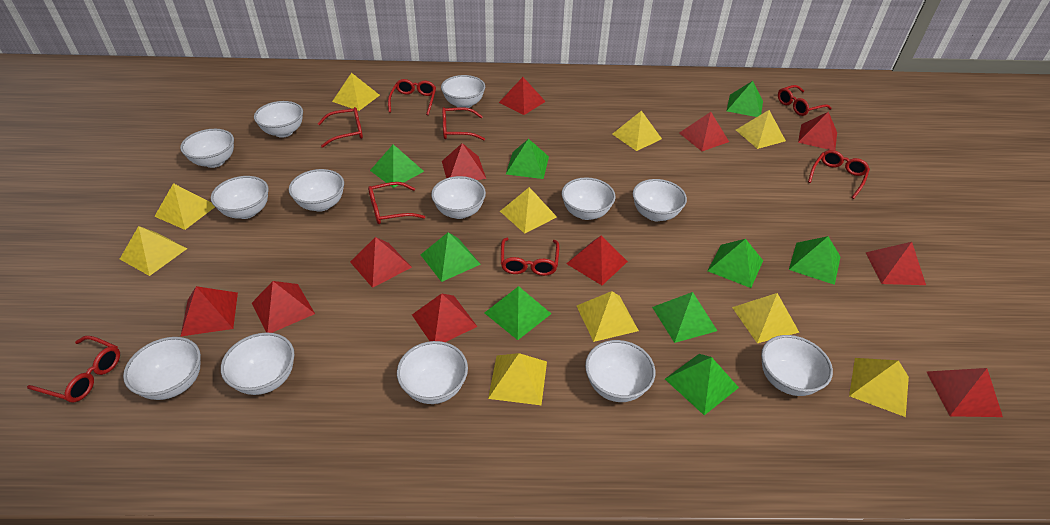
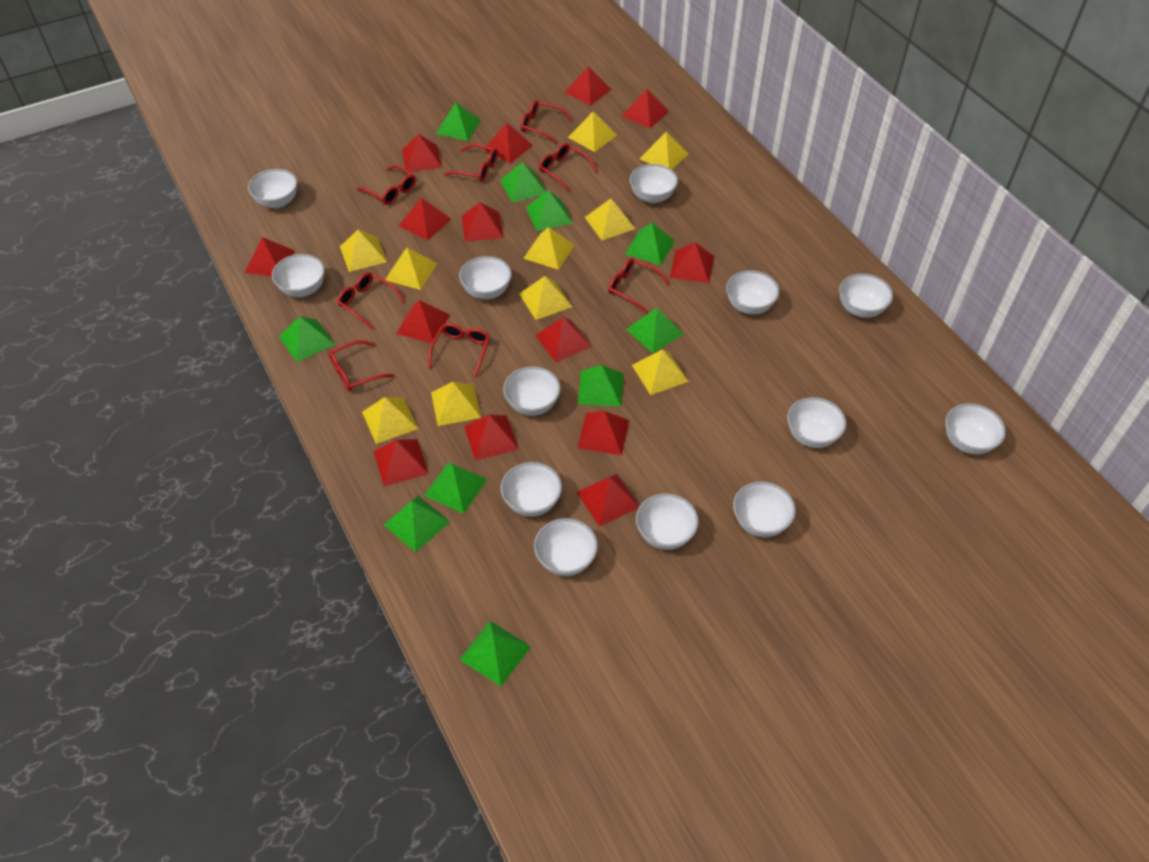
green pyramid: 9 -> 10
red pyramid: 11 -> 14

